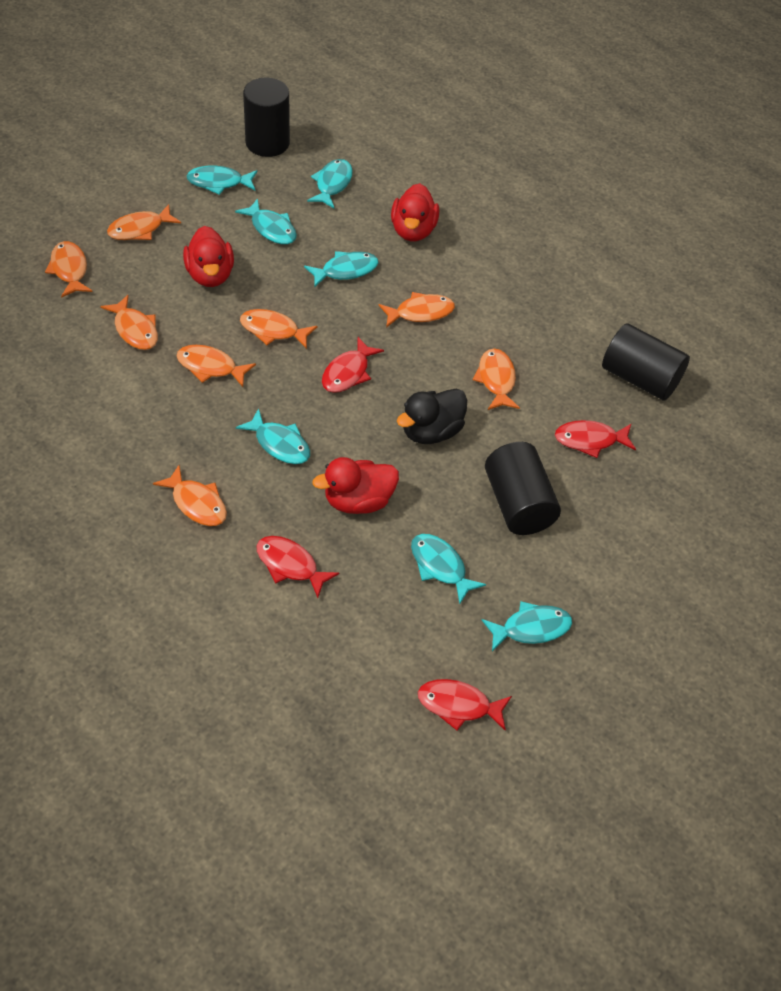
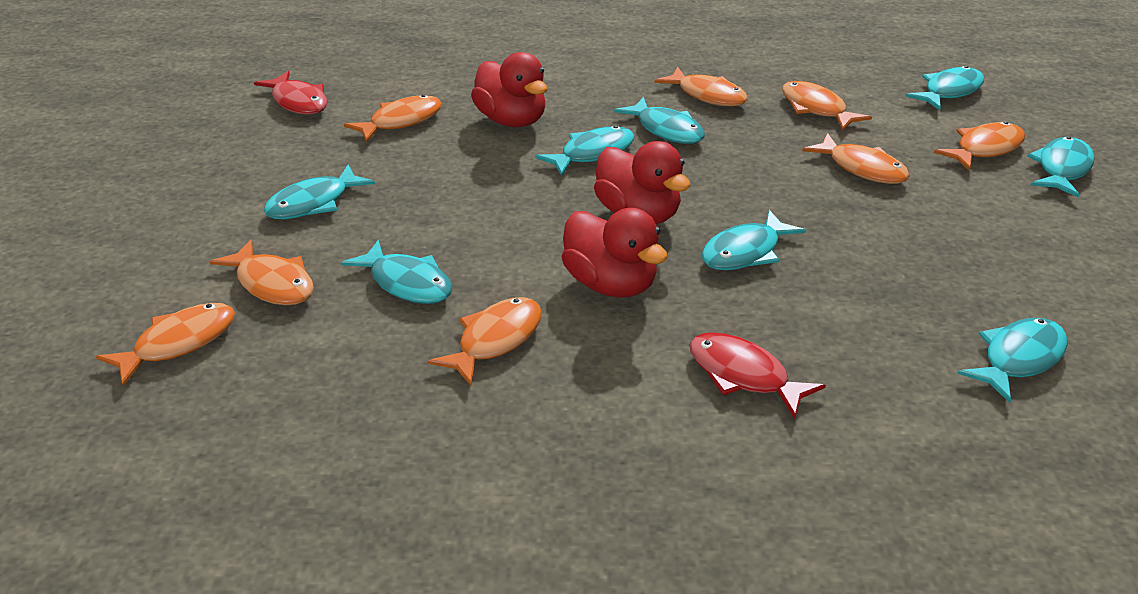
black cylinder: 3 -> 0
black duck: 1 -> 0
red fish: 4 -> 2
turquoise fish: 7 -> 8

